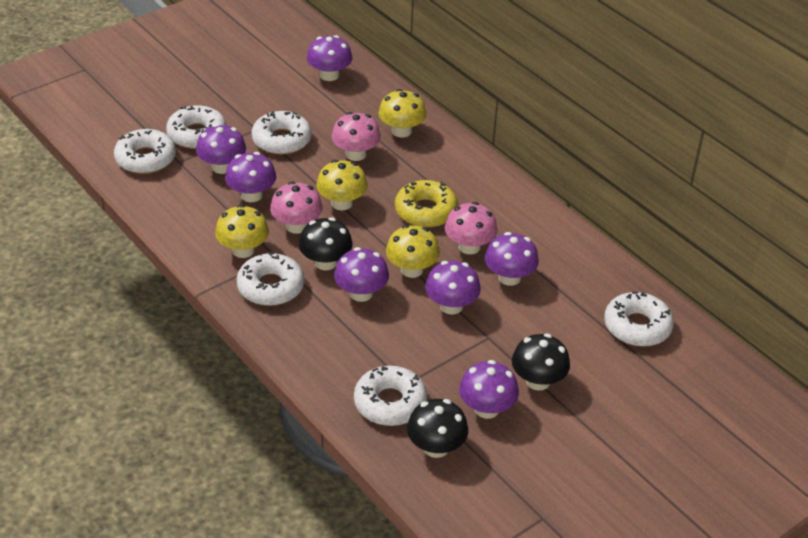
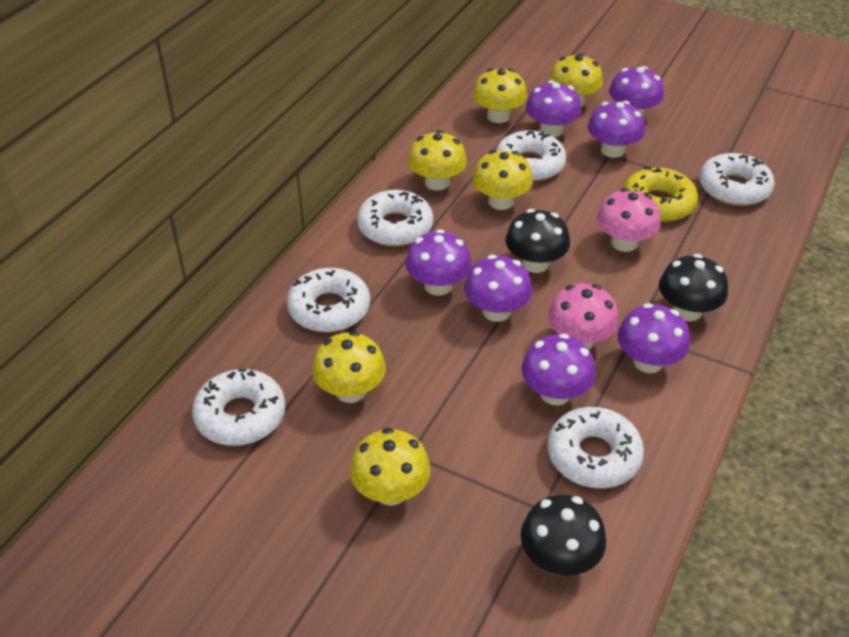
pink mushroom: 3 -> 2
yellow mushroom: 4 -> 6

